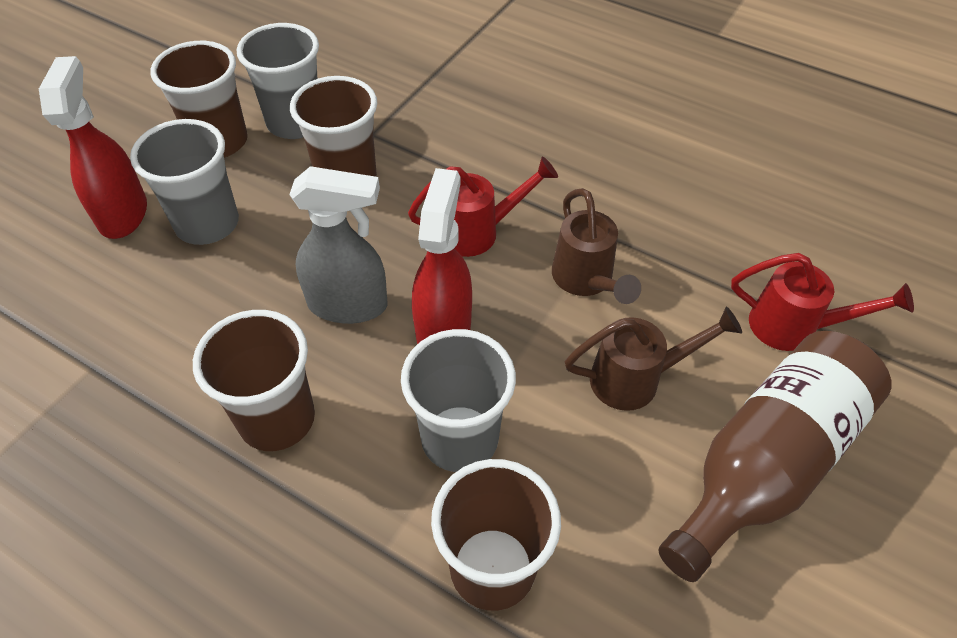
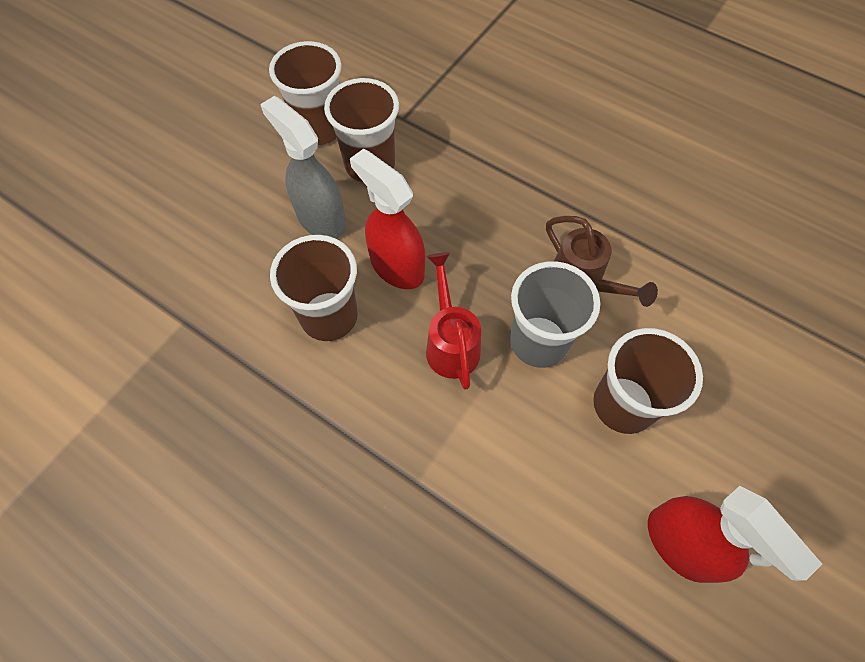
brown bottle: 1 -> 0
brown watering can: 2 -> 1
grey cup: 3 -> 1
red watering can: 2 -> 1

